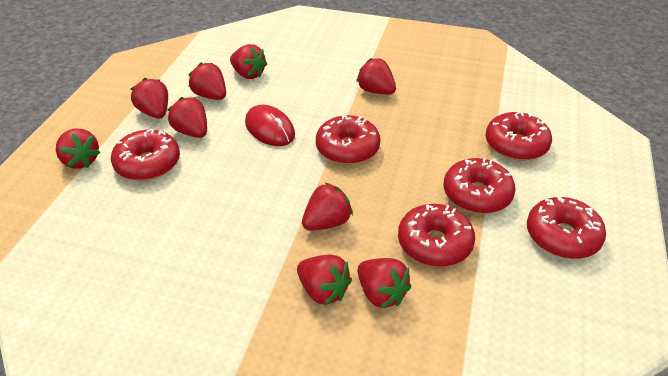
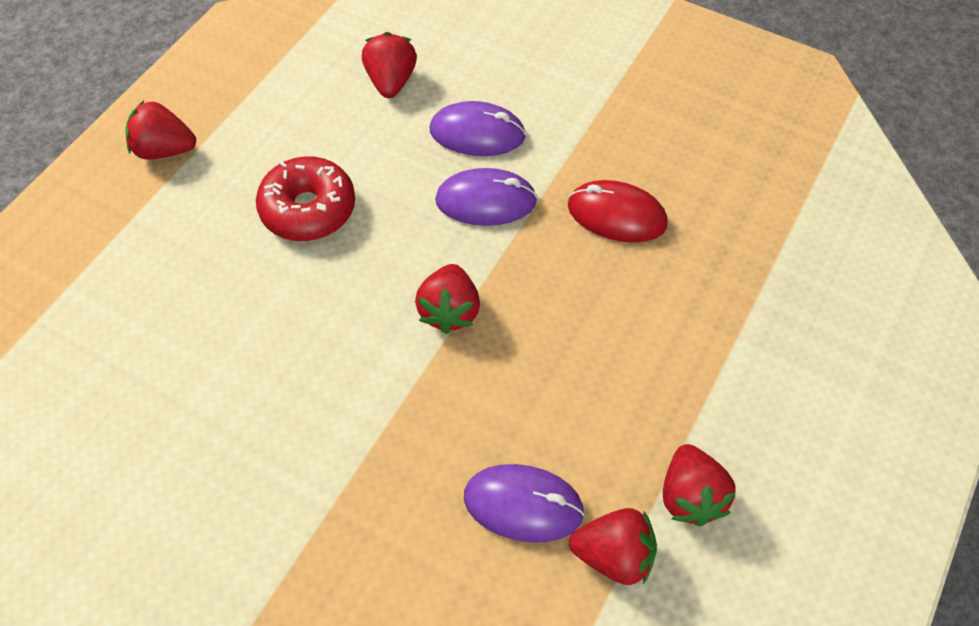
purple mouse: 0 -> 3
red donut: 6 -> 1
red strawberry: 9 -> 5

